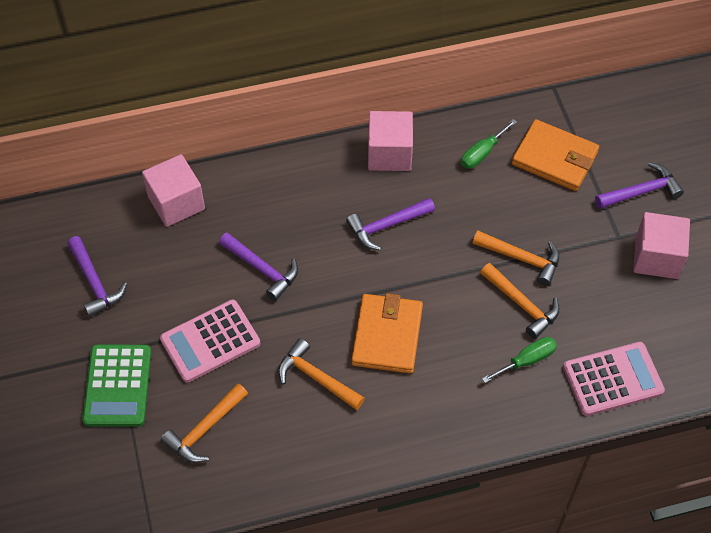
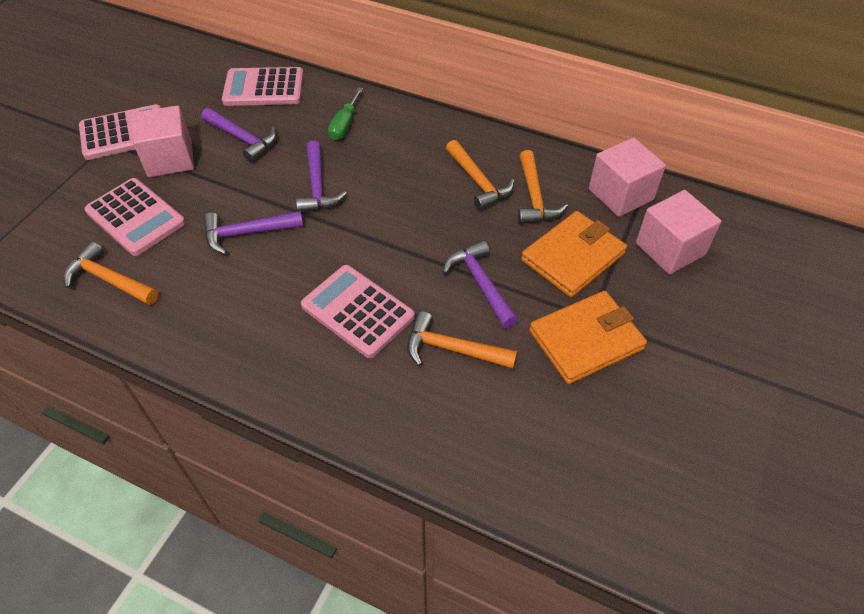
green calculator: 1 -> 0
green screwdriver: 2 -> 1
pink calculator: 2 -> 4

